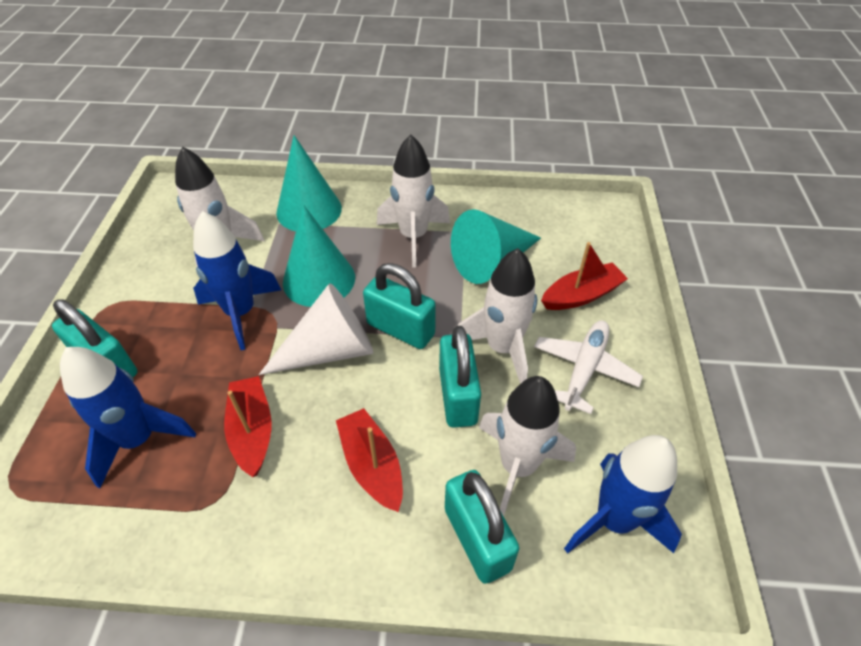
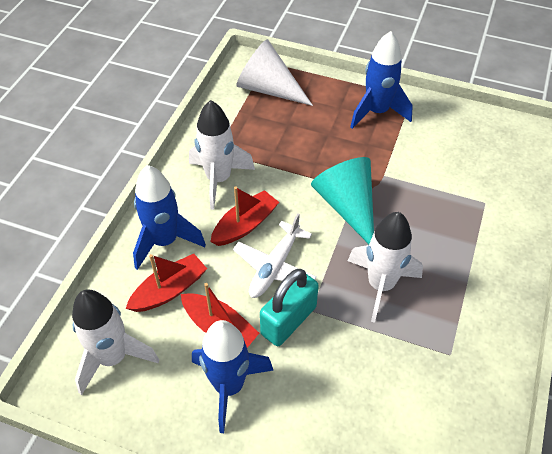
turquoise cone: 3 -> 1
turquoise padlock: 4 -> 1
white rocket: 4 -> 3

